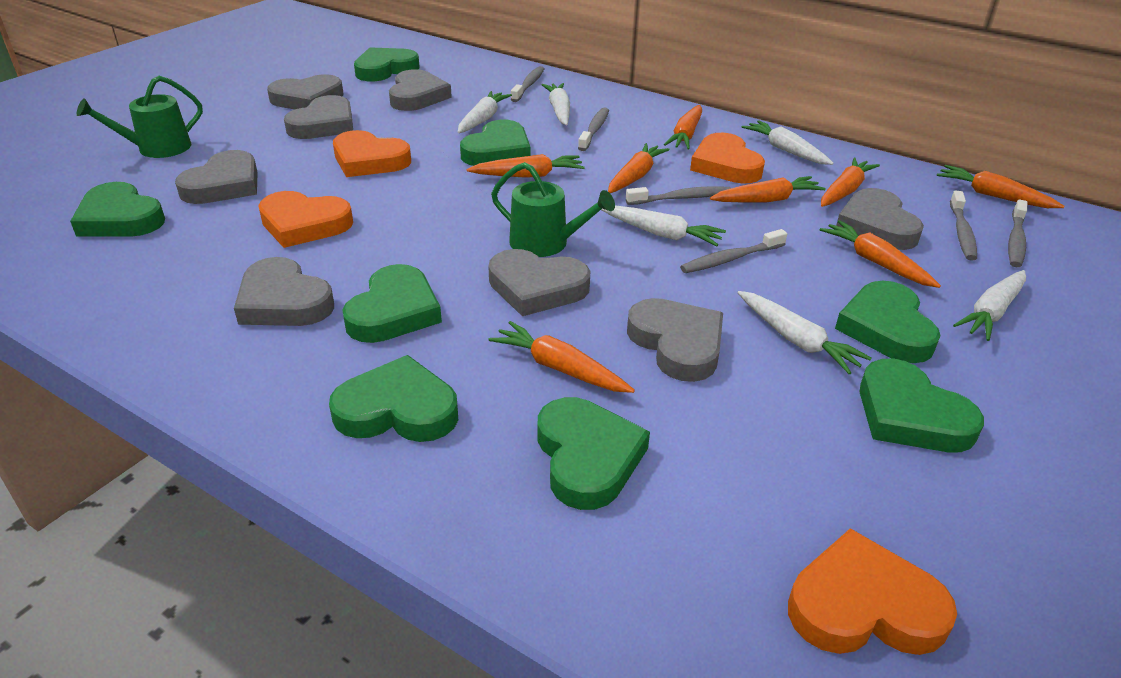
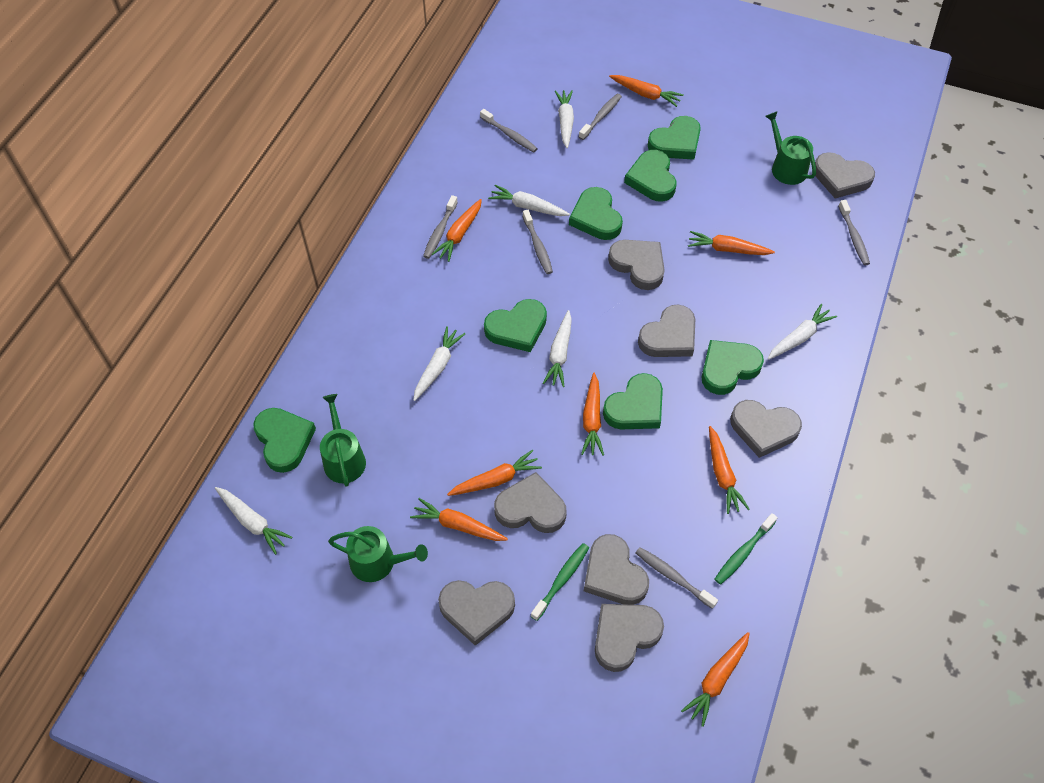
green heart: 8 -> 7
green toothbrush: 0 -> 2
green watering can: 2 -> 3
orange heart: 4 -> 0

